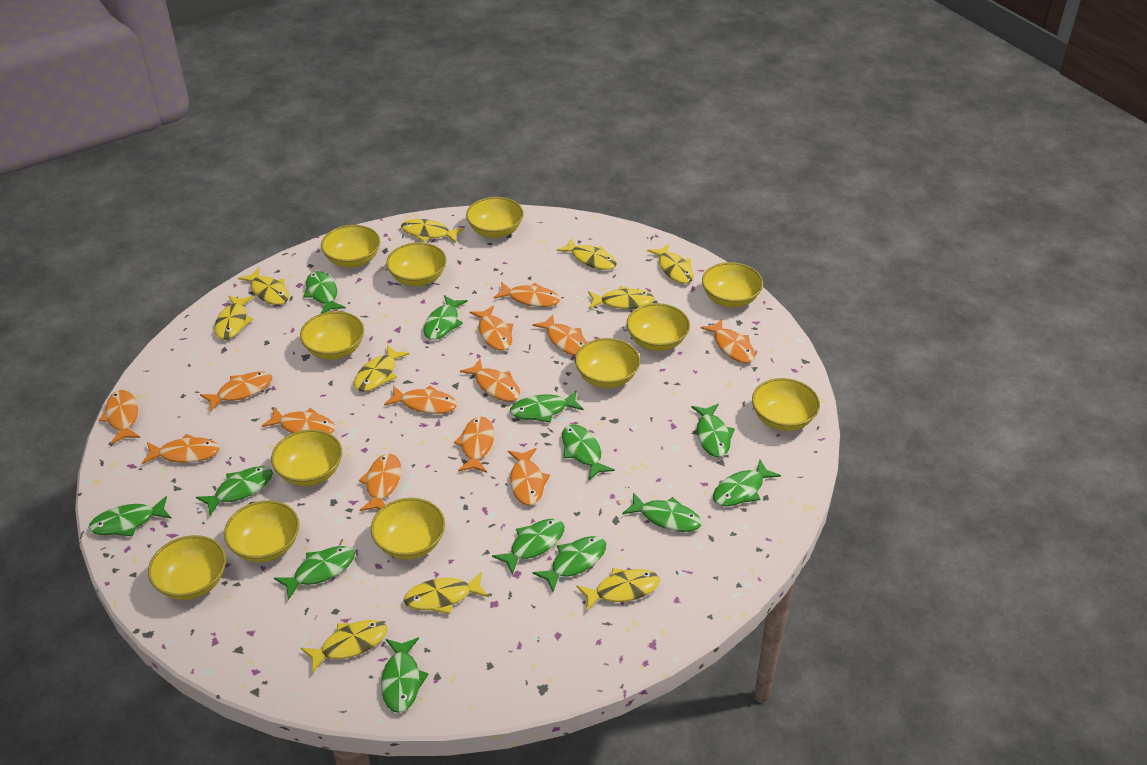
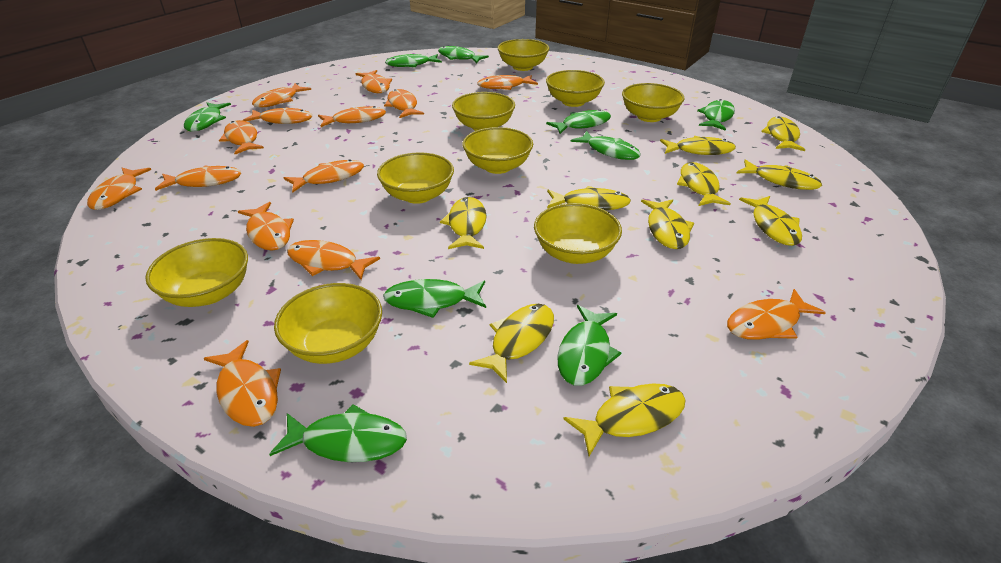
green fish: 13 -> 9
orange fish: 13 -> 14
yellow bowl: 12 -> 9

